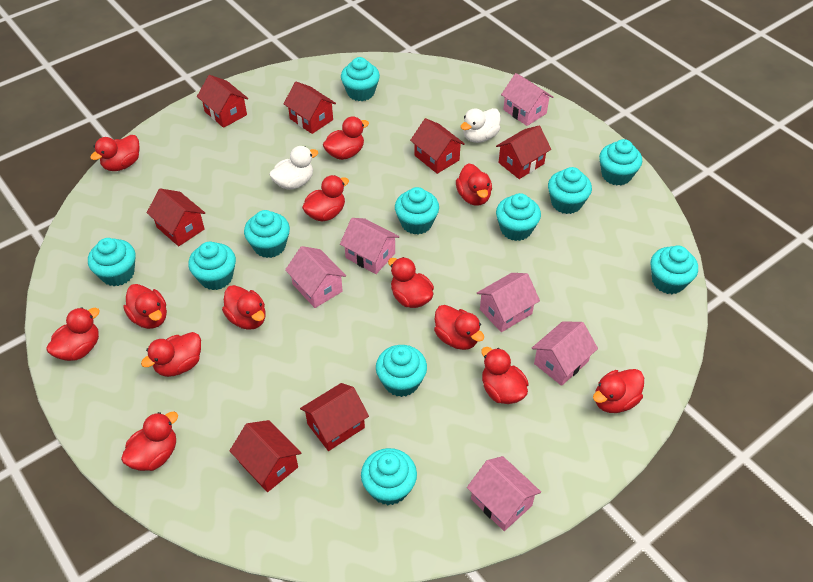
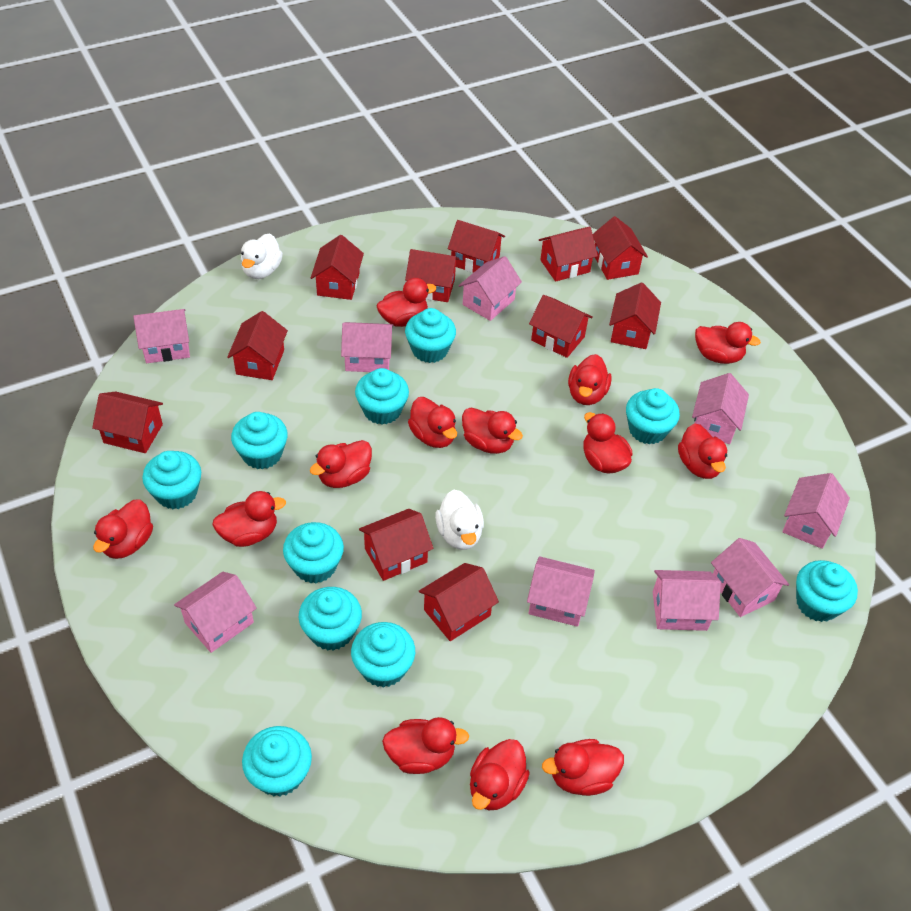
pink house: 6 -> 9
red house: 7 -> 11
turquoise cupcake: 11 -> 10

